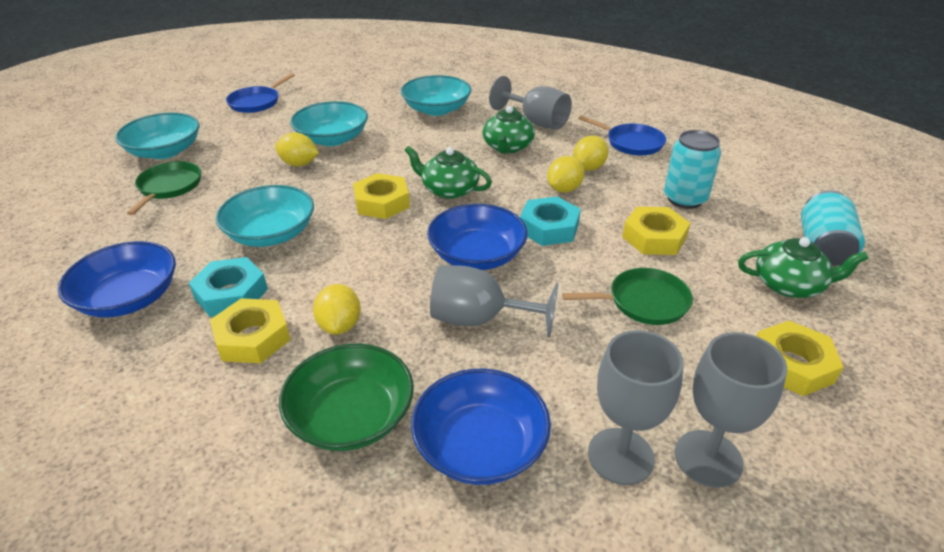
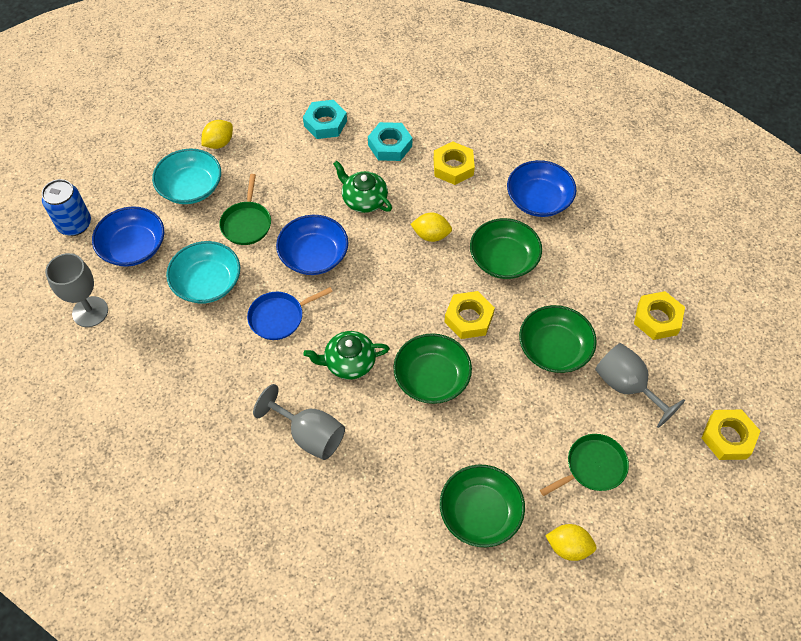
blue can: 0 -> 1
blue pan: 2 -> 1
green bowl: 1 -> 4
green teapot: 3 -> 2
grey goblet: 4 -> 3
turquoise bowl: 4 -> 2
turquoise can: 2 -> 0
yellow lemon: 4 -> 3

